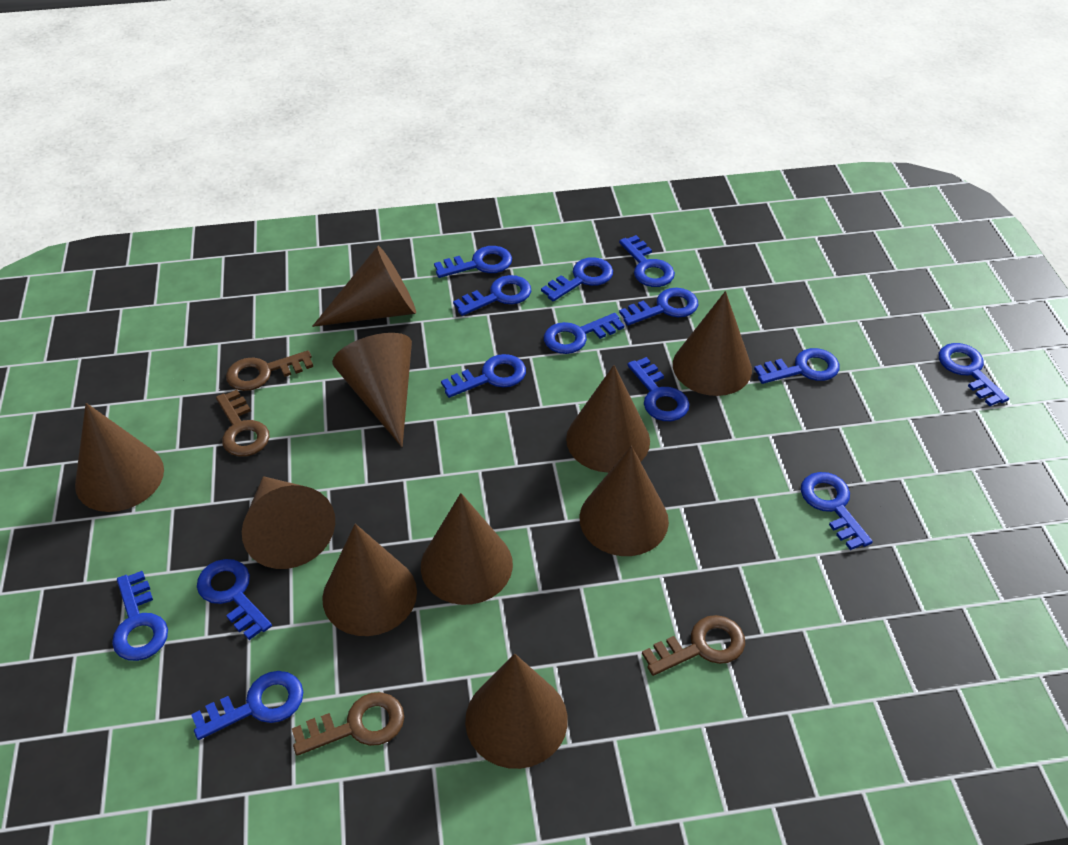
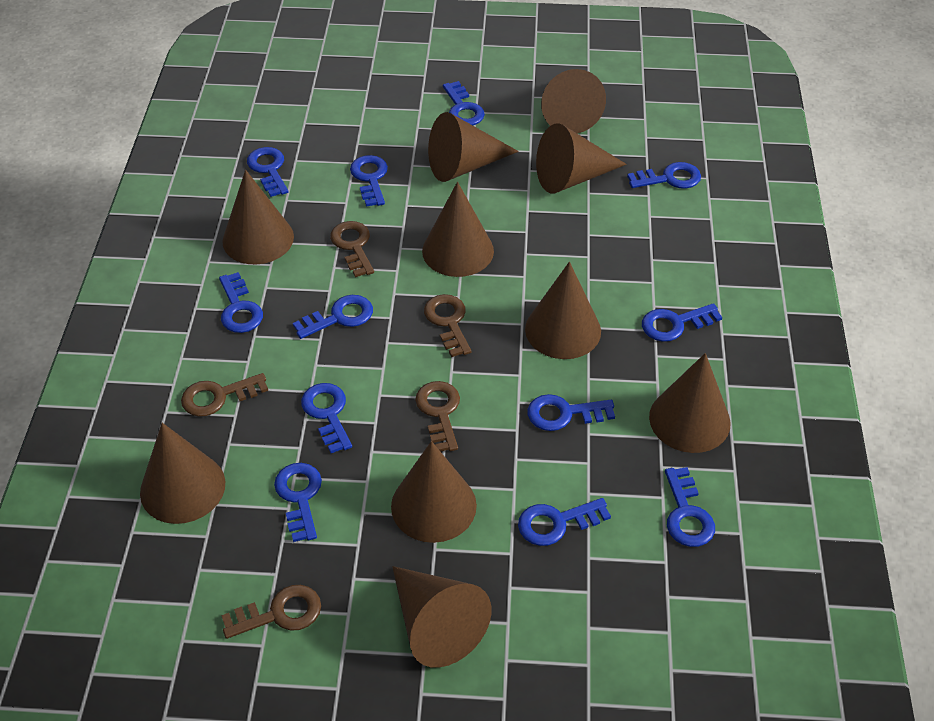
blue key: 14 -> 12
brown key: 4 -> 5

